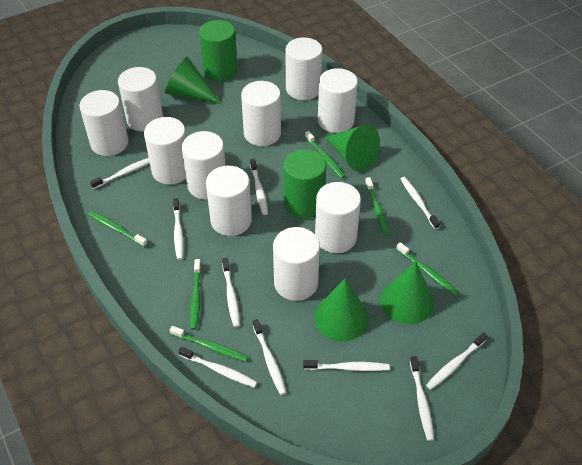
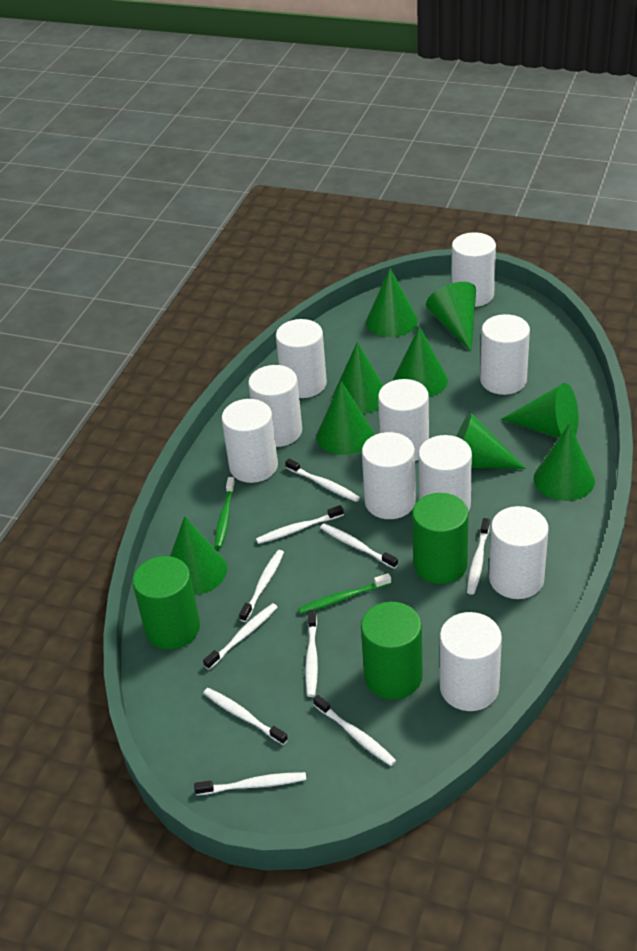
green cone: 4 -> 9
green cylinder: 2 -> 3
green toothbrush: 6 -> 2

